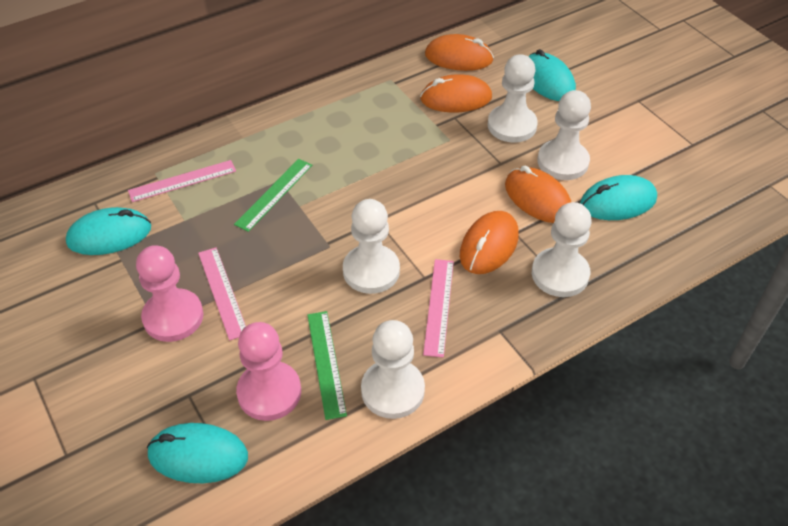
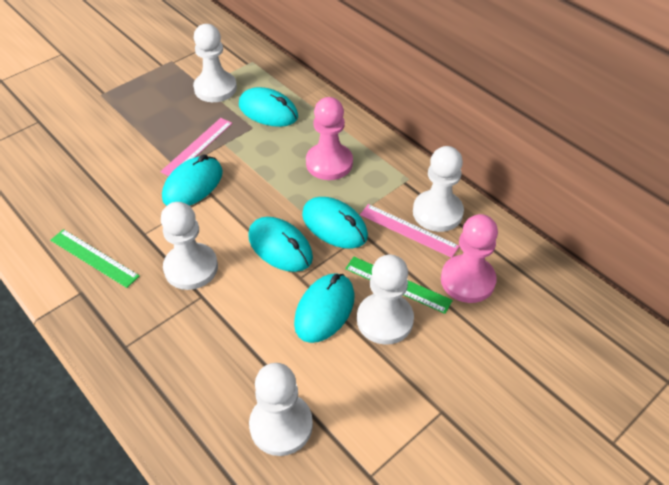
orange mouse: 4 -> 0
pink ruler: 3 -> 2
turquoise mouse: 4 -> 5

